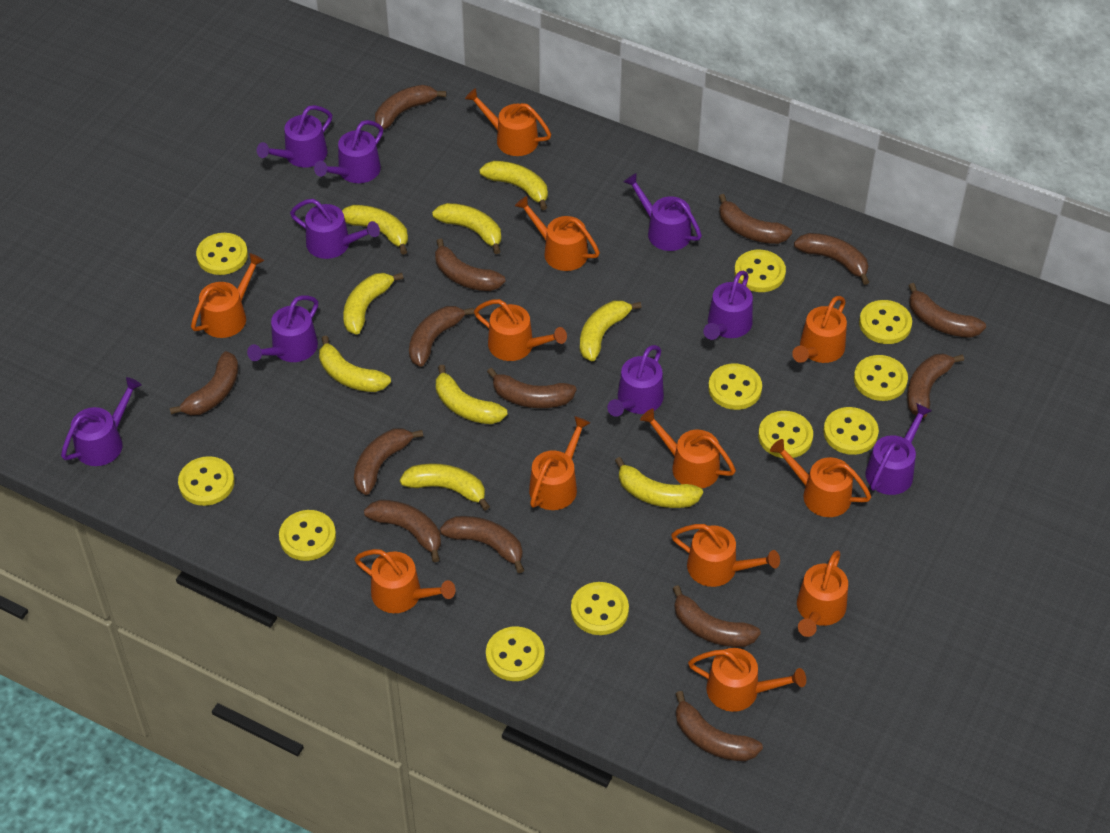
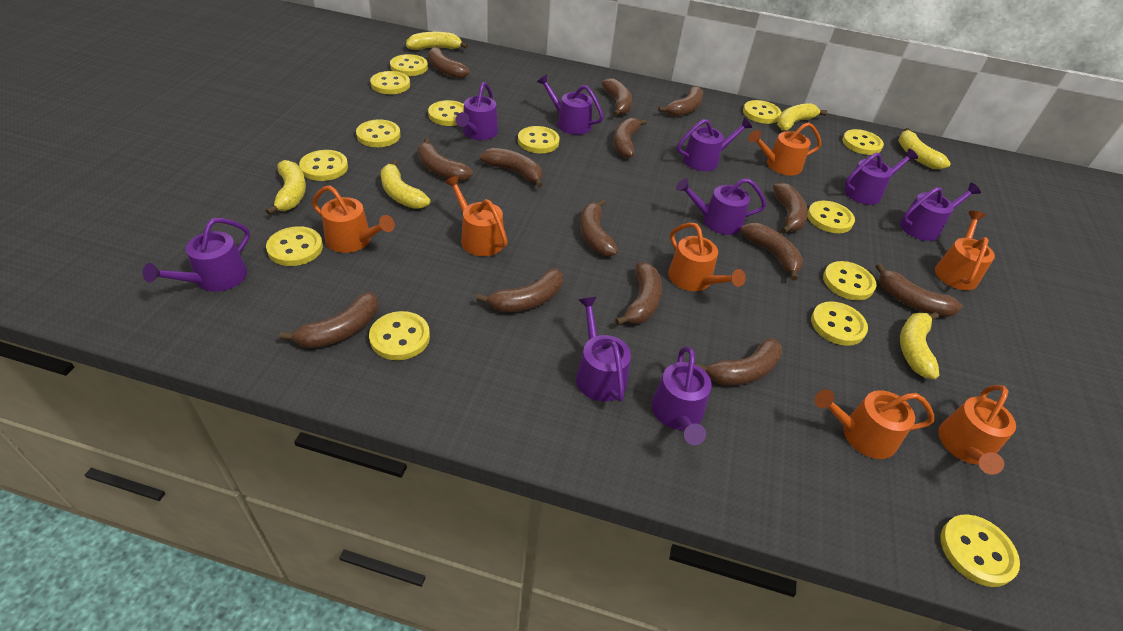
orange watering can: 12 -> 7
yellow banana: 9 -> 6
yellow button: 11 -> 14

